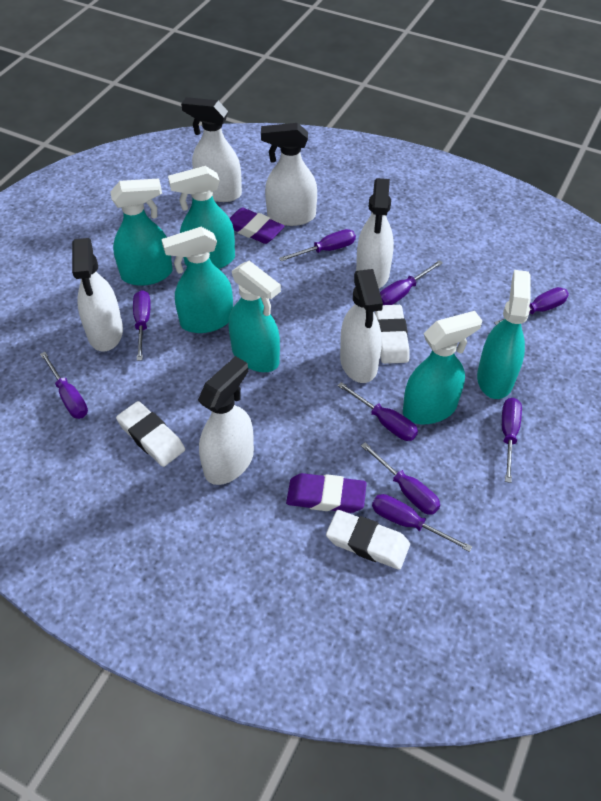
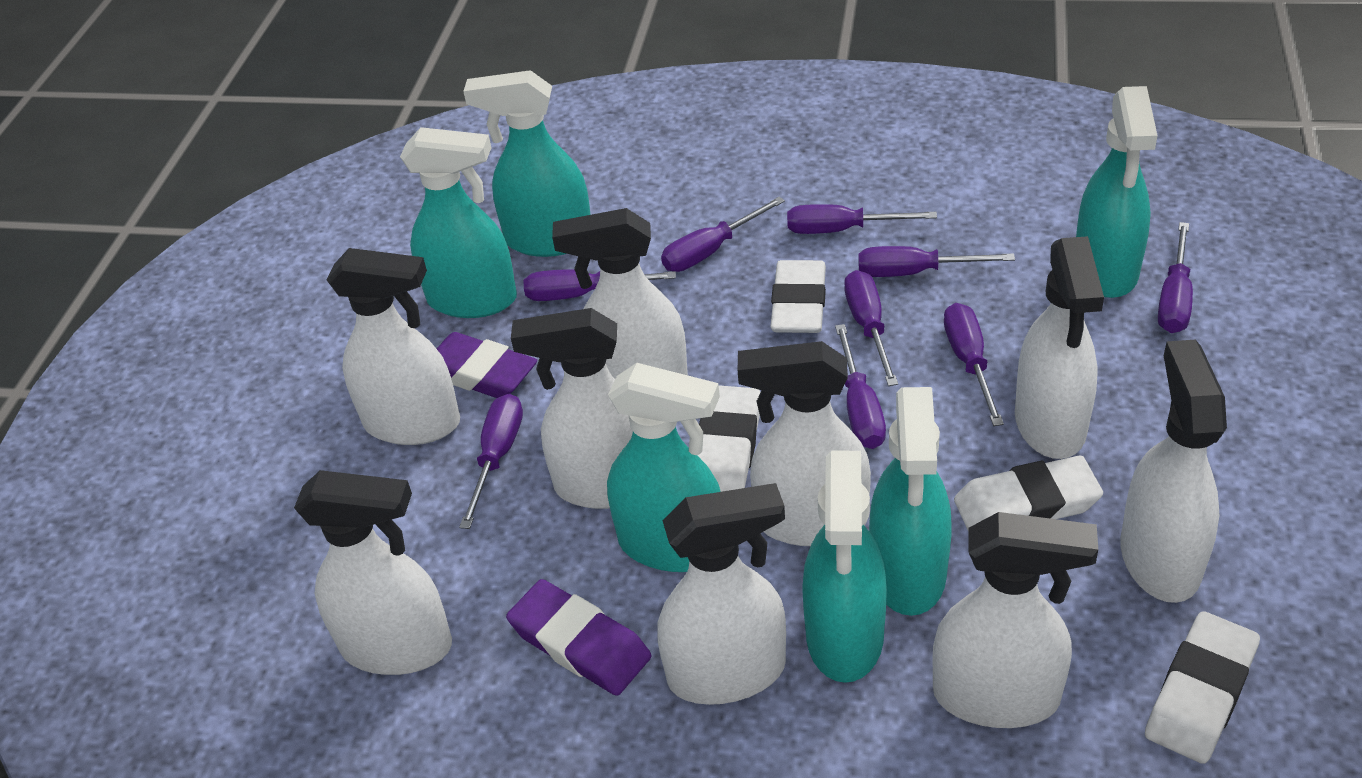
white eraser: 3 -> 4
white spray bottle: 6 -> 9

